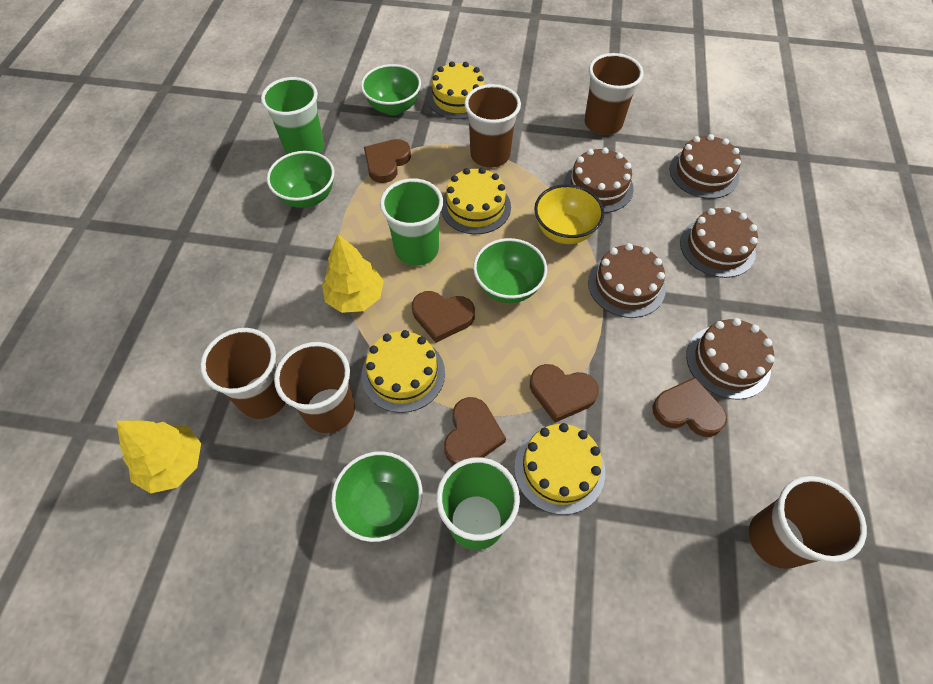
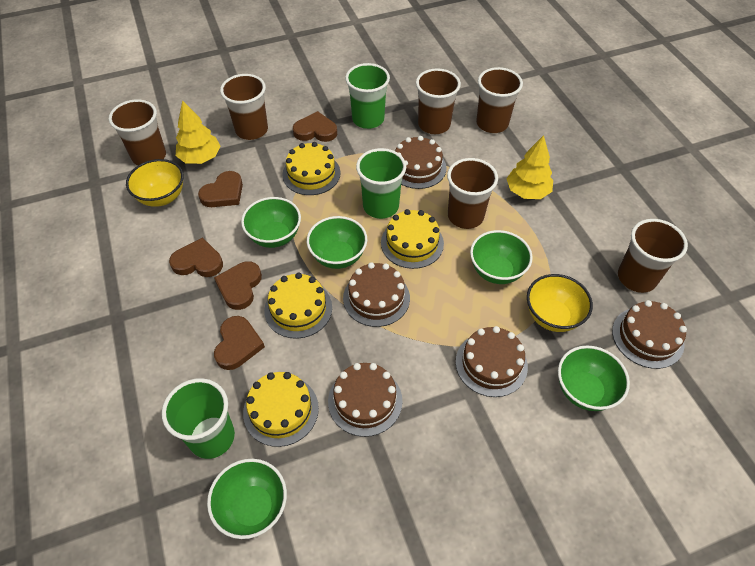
brown cup: 5 -> 6
green bowl: 4 -> 5
yellow bowl: 1 -> 2

